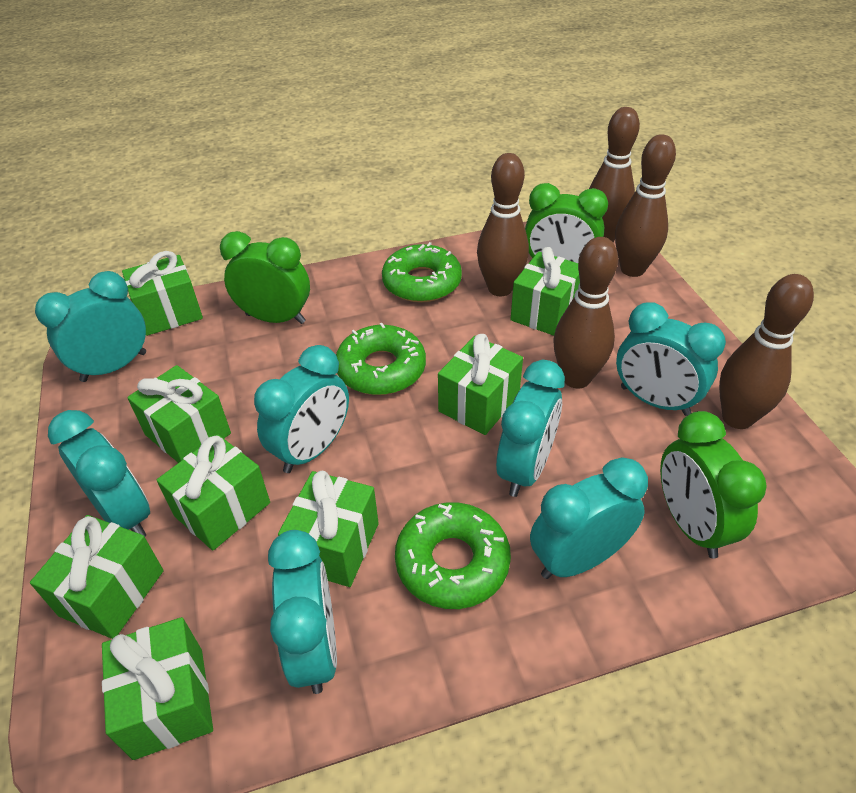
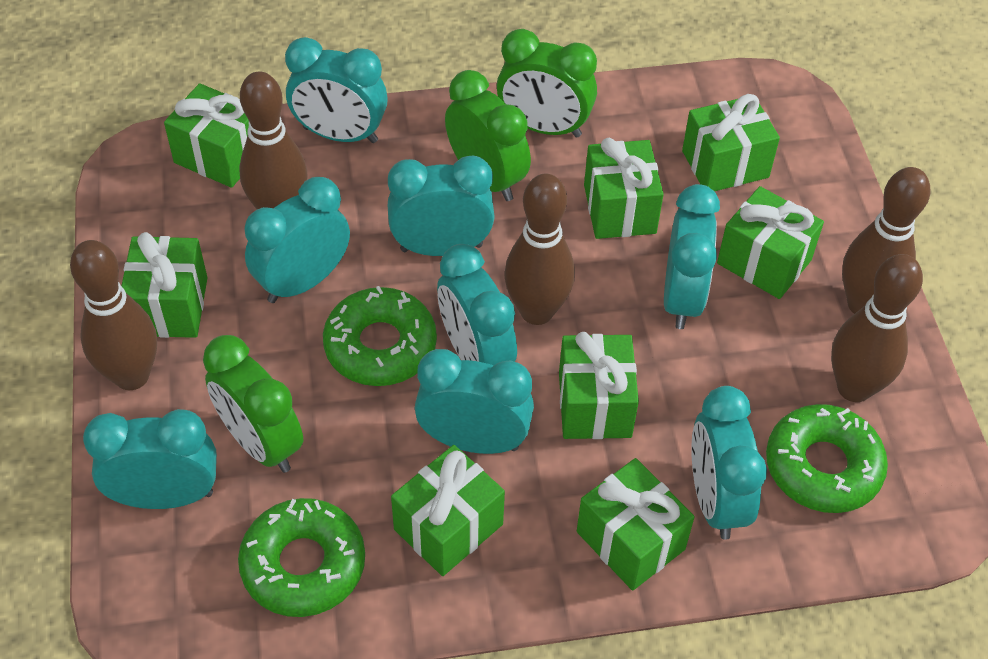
turquoise clock: 7 -> 8

